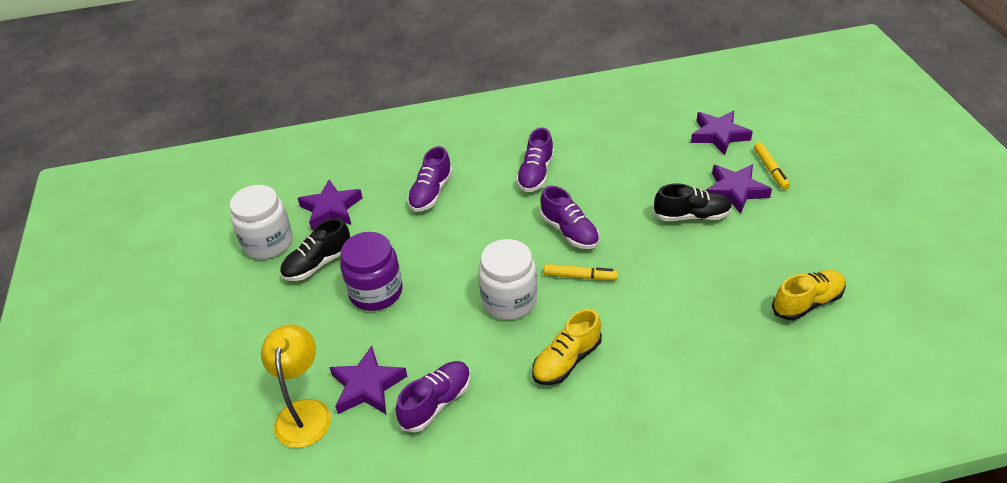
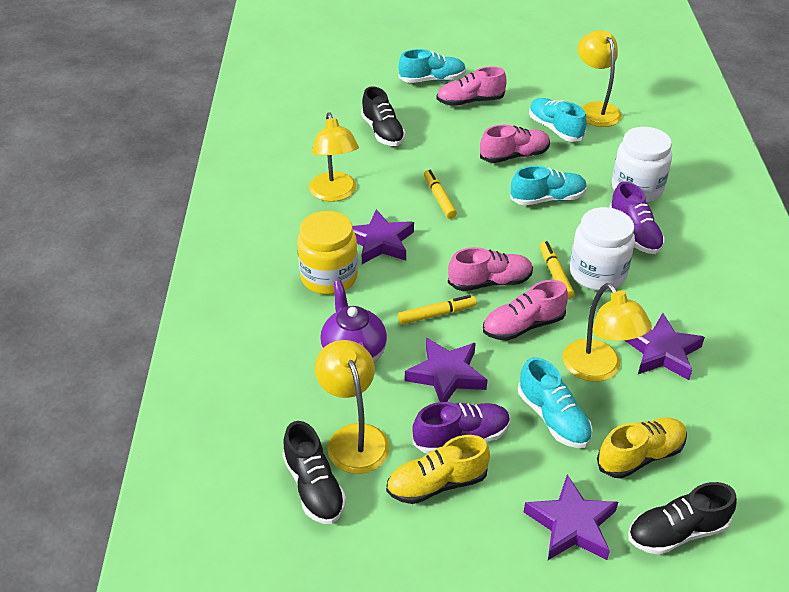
black shoe: 2 -> 3
pink shoe: 0 -> 4
purple jar: 1 -> 0
purple shoe: 4 -> 2
purple teapot: 0 -> 1
turquoise shoe: 0 -> 4
yellow jar: 0 -> 1
yellow lamp: 1 -> 4
yellow marker: 2 -> 3

